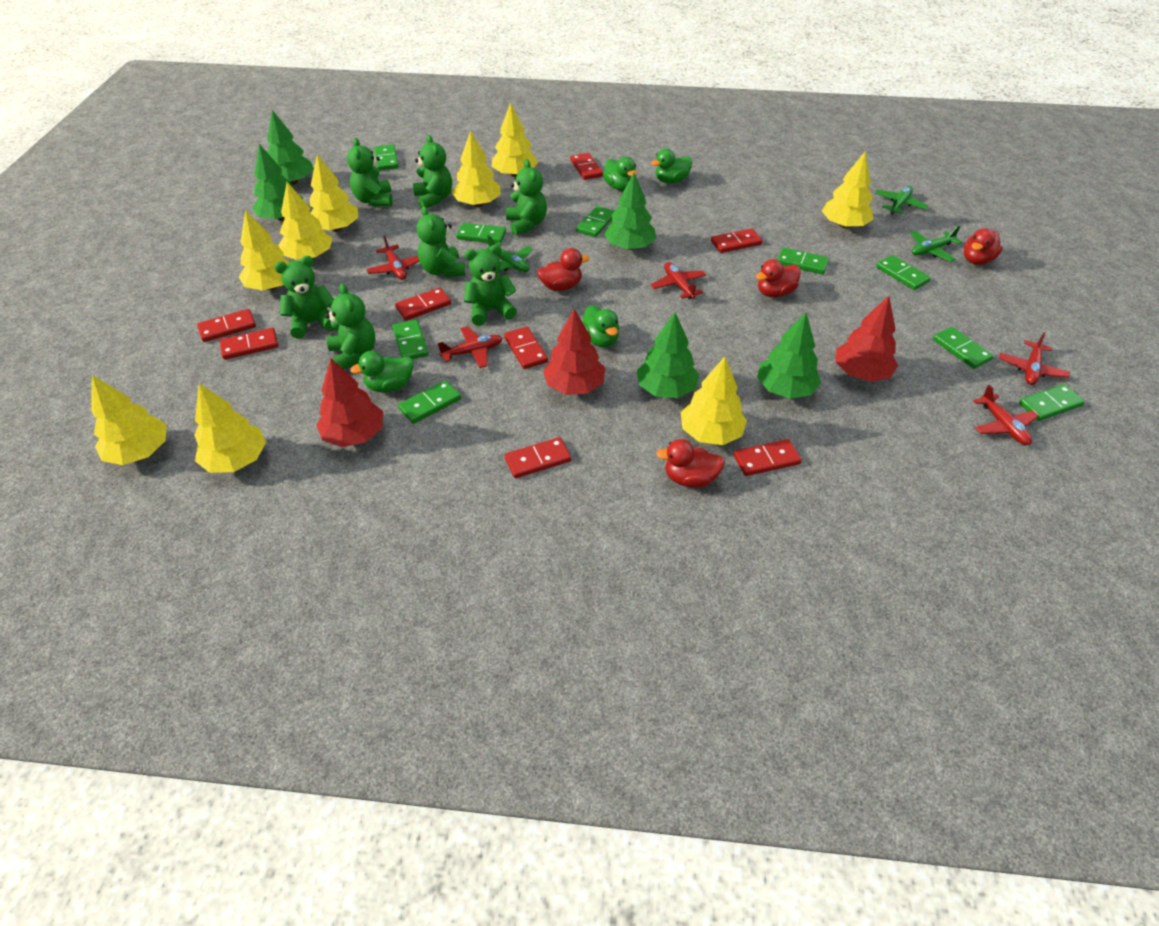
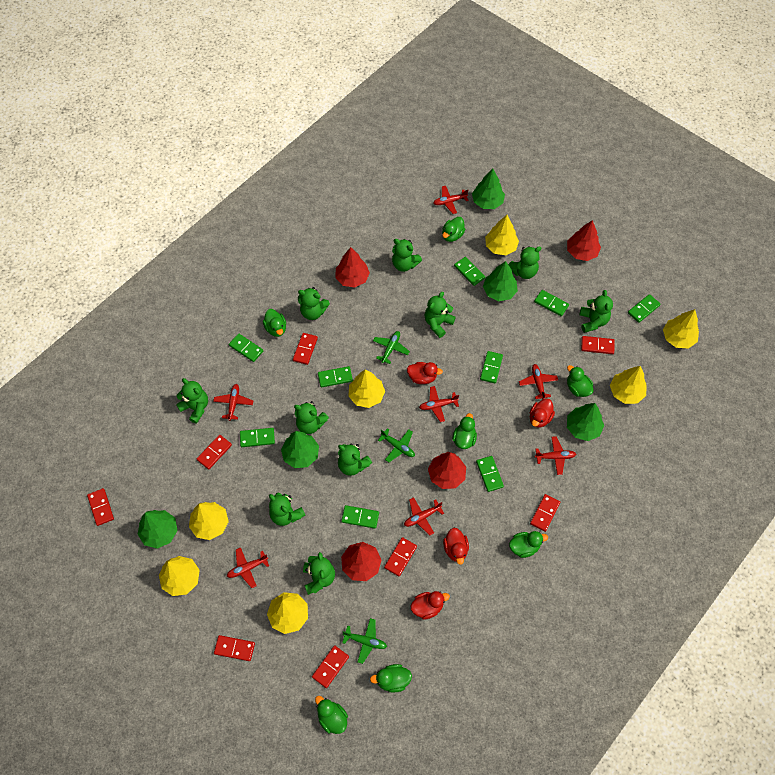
green duck: 4 -> 7
green teddy bear: 7 -> 10
red plane: 5 -> 7
red tree: 3 -> 4
yellow tree: 9 -> 7

